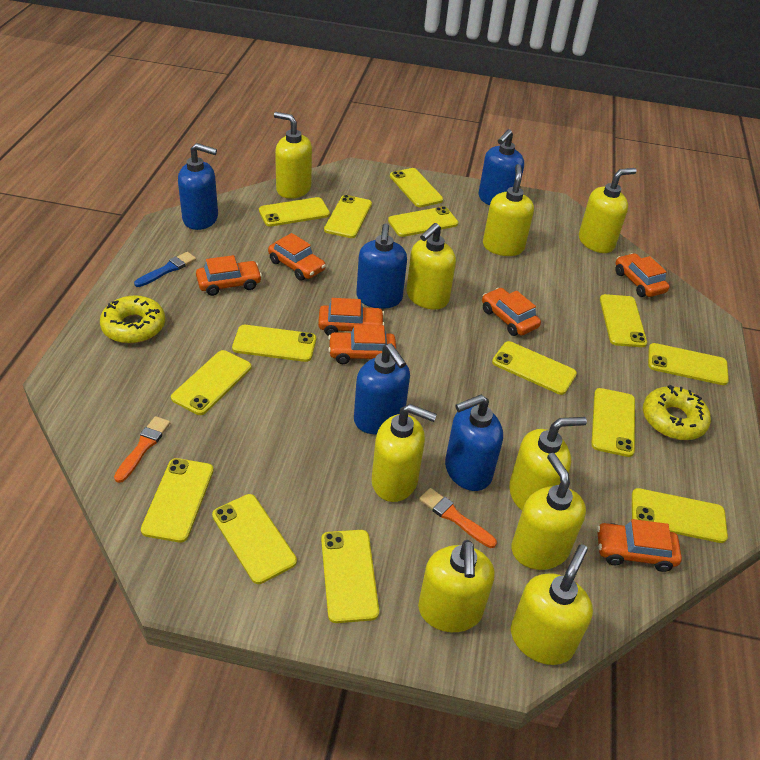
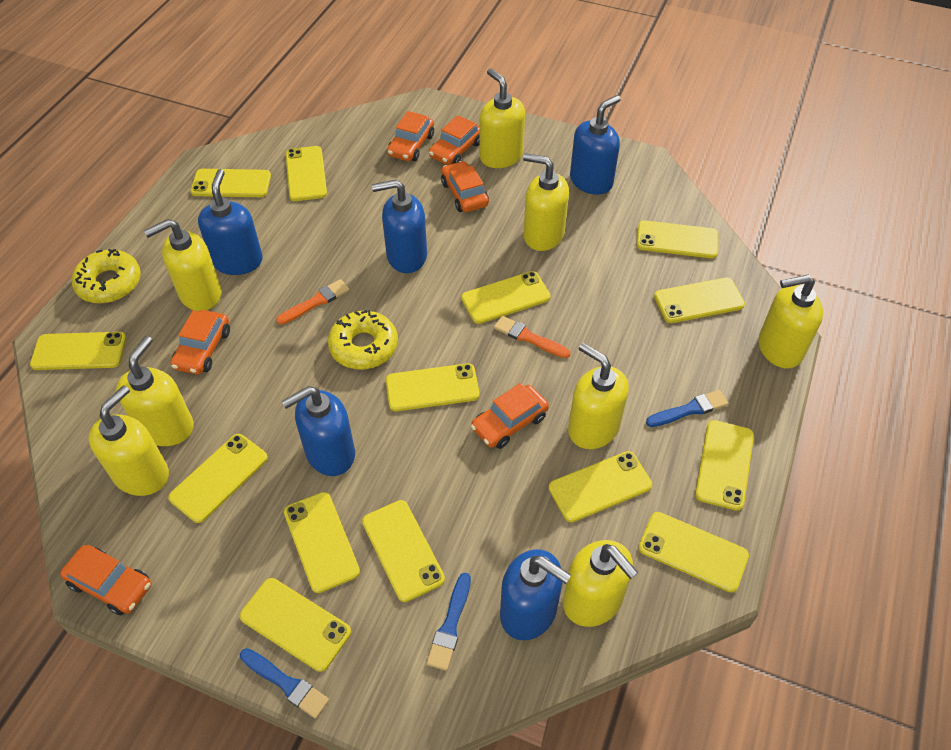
blue brush: 1 -> 3
orange car: 7 -> 6
yellow soap dispenser: 9 -> 8

